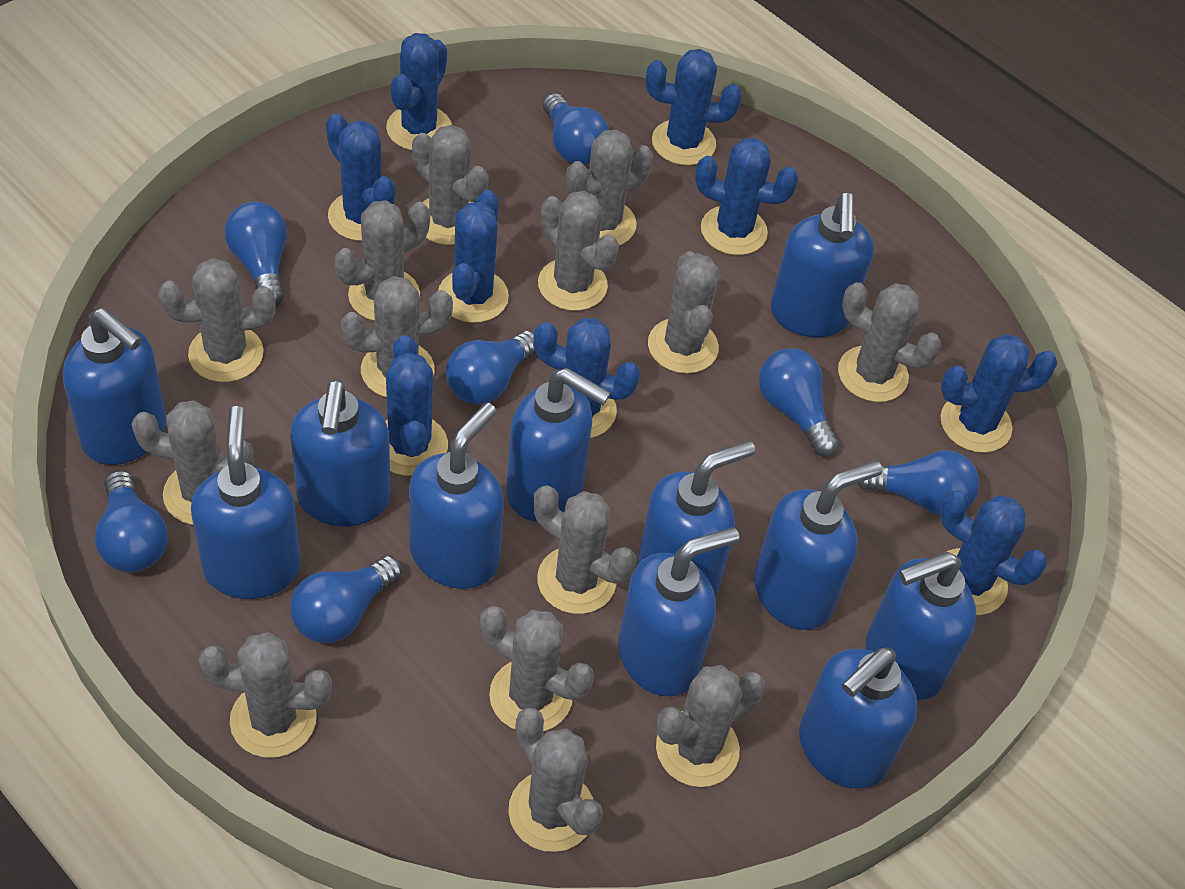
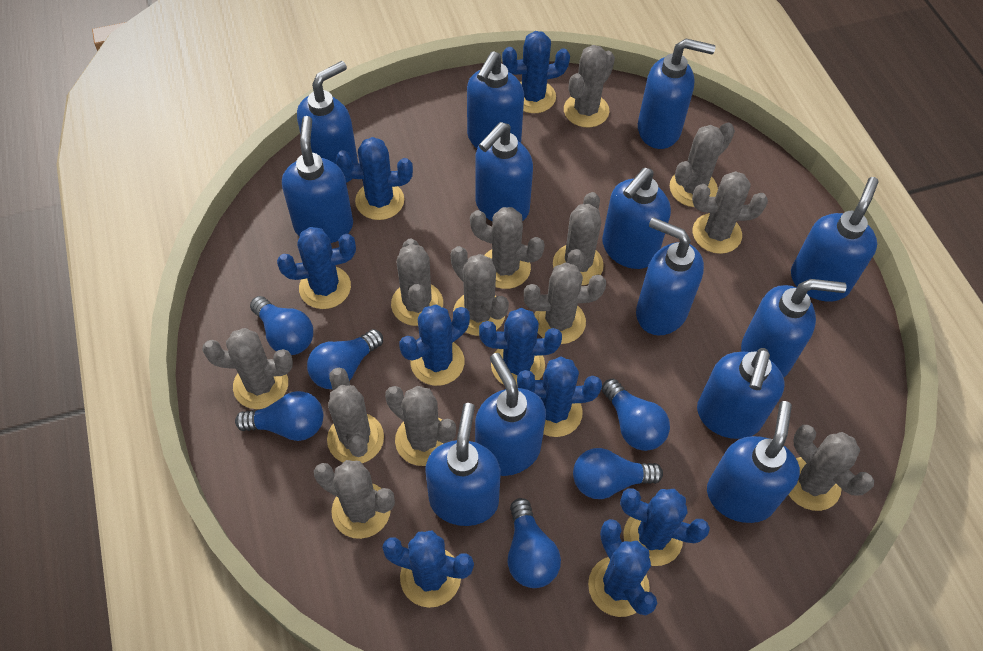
blue light bulb: 7 -> 6
blue soap dispenser: 11 -> 13
grey cactus: 14 -> 13

